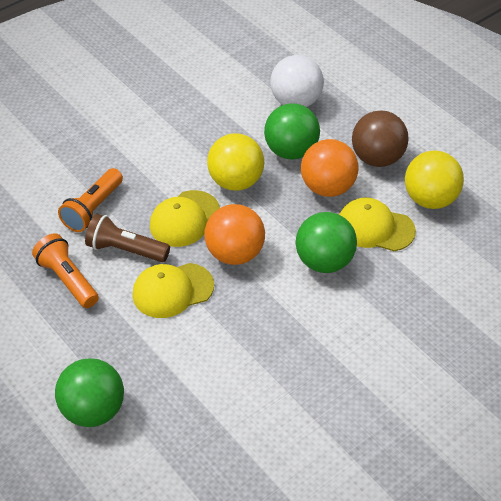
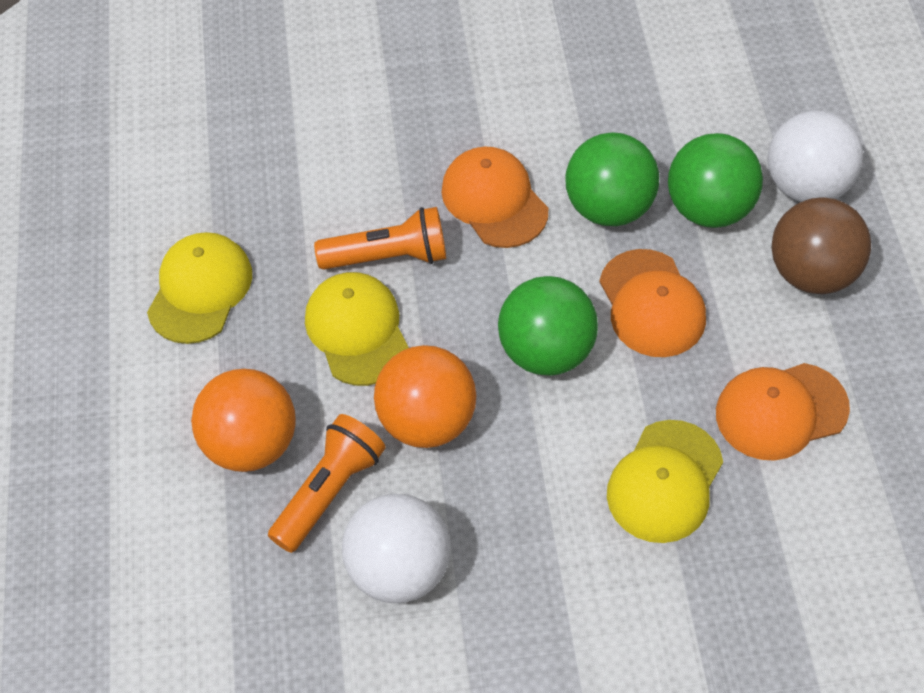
brown flashlight: 1 -> 0
orange cap: 0 -> 3
white ball: 1 -> 2
yellow ball: 2 -> 0

